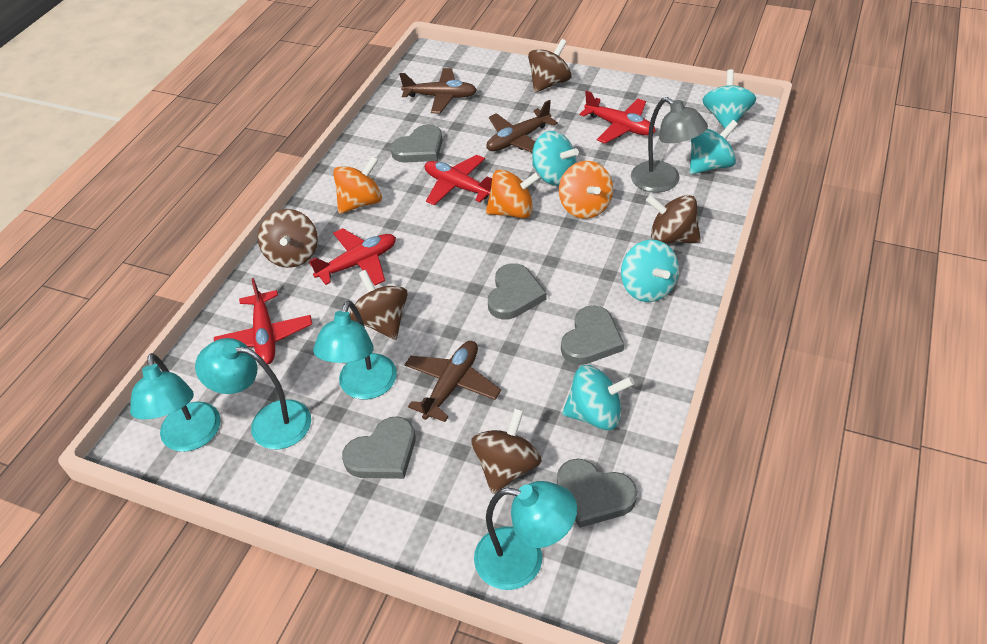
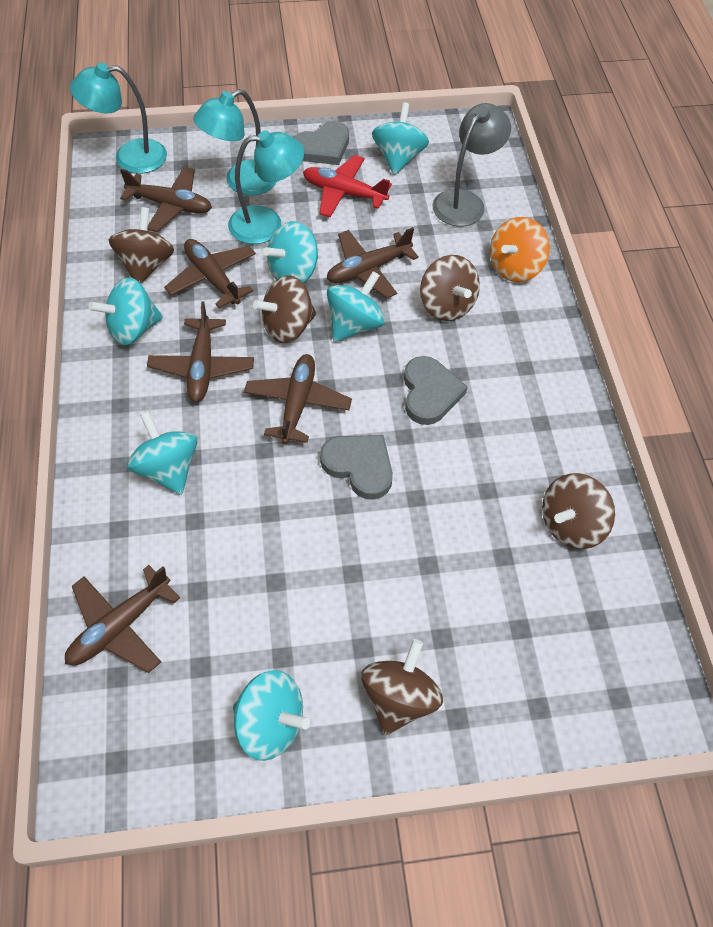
brown plane: 3 -> 6
grey heart: 5 -> 3
orange spinning top: 3 -> 1
red plane: 4 -> 1
turquoise lamp: 4 -> 3
turquoise spinning top: 5 -> 6

